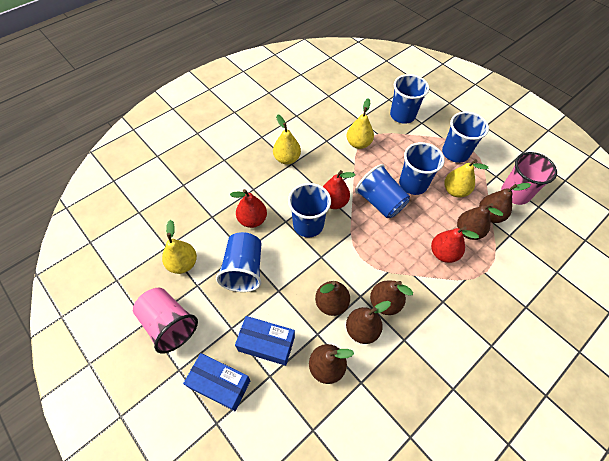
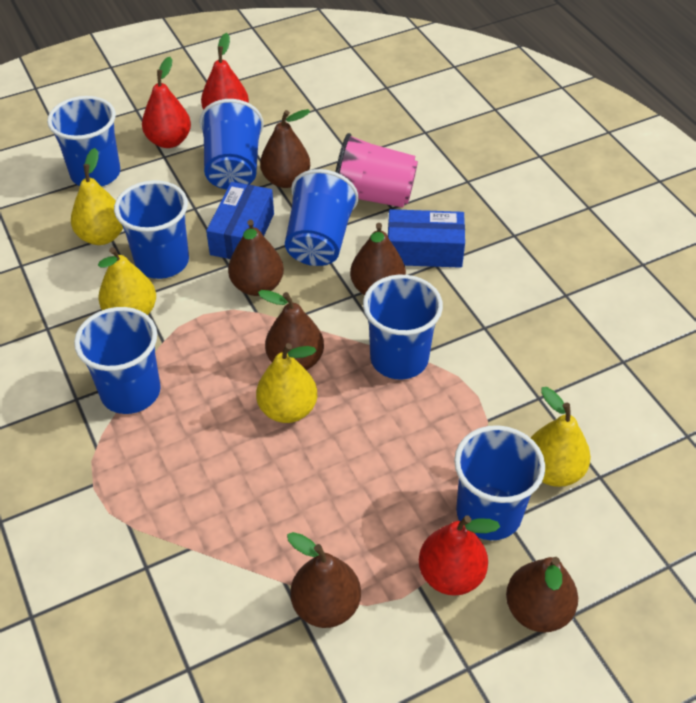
blue cup: 6 -> 7
pink cup: 2 -> 1

